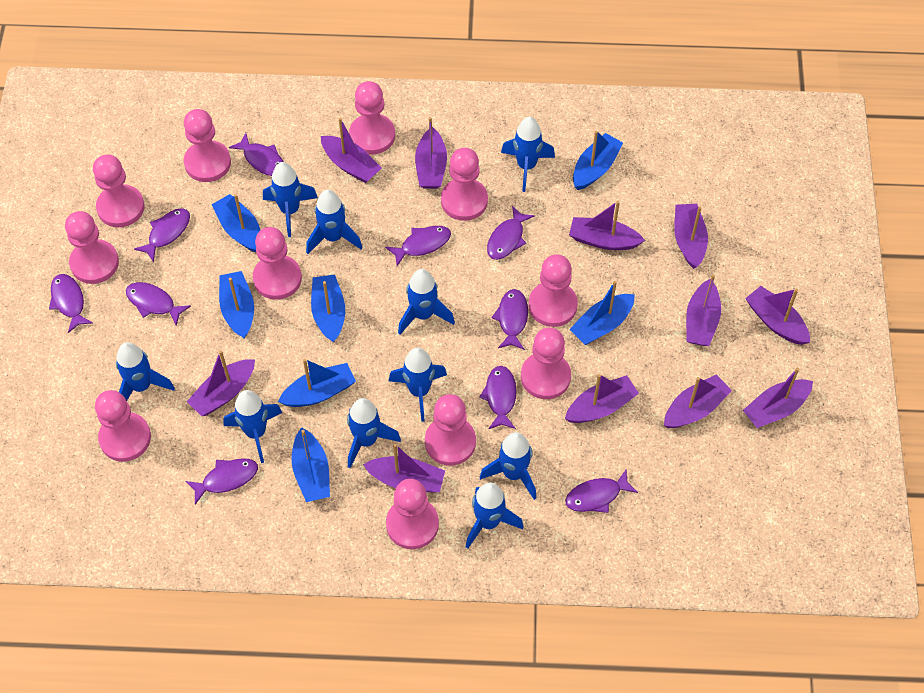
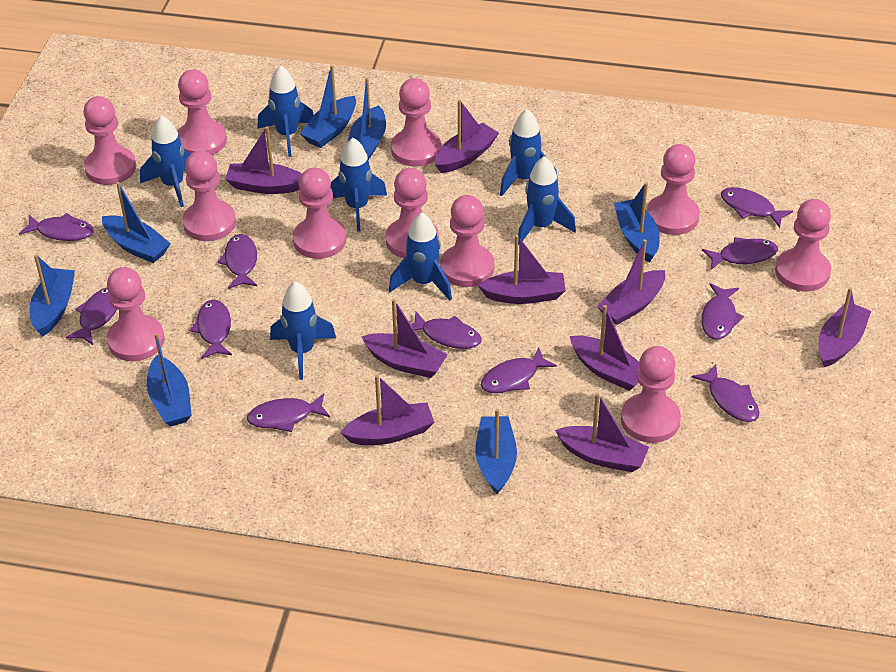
blue rocket: 10 -> 7
purple boat: 11 -> 9
purple fish: 10 -> 11

